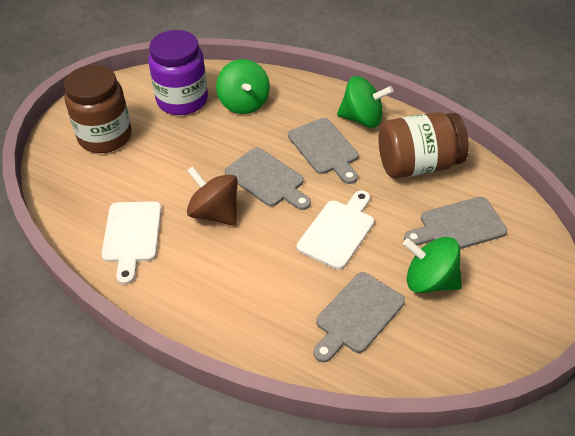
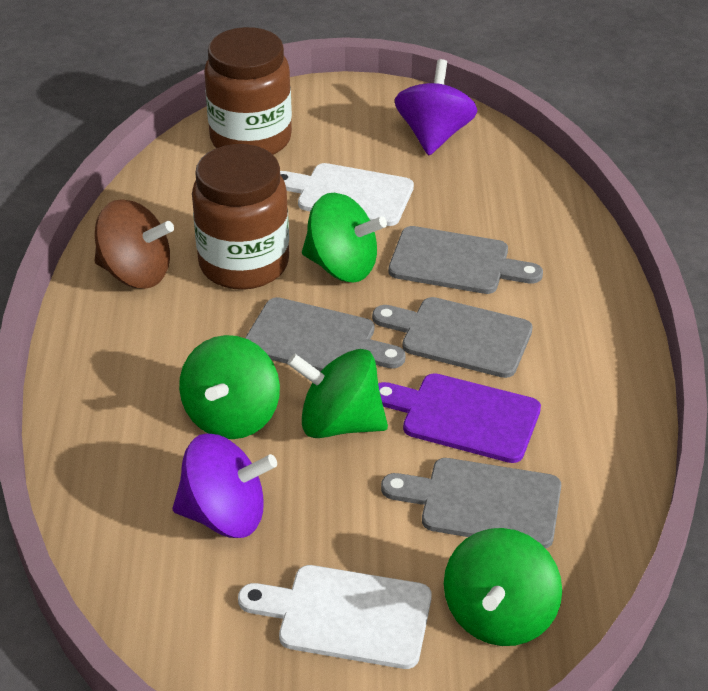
green spinning top: 3 -> 4
purple cutting board: 0 -> 1
purple jar: 1 -> 0
purple spinning top: 0 -> 2

